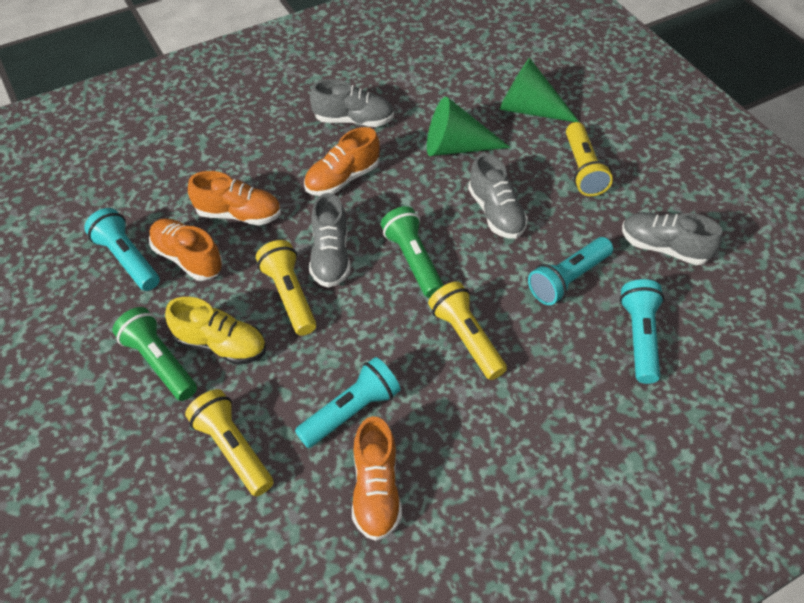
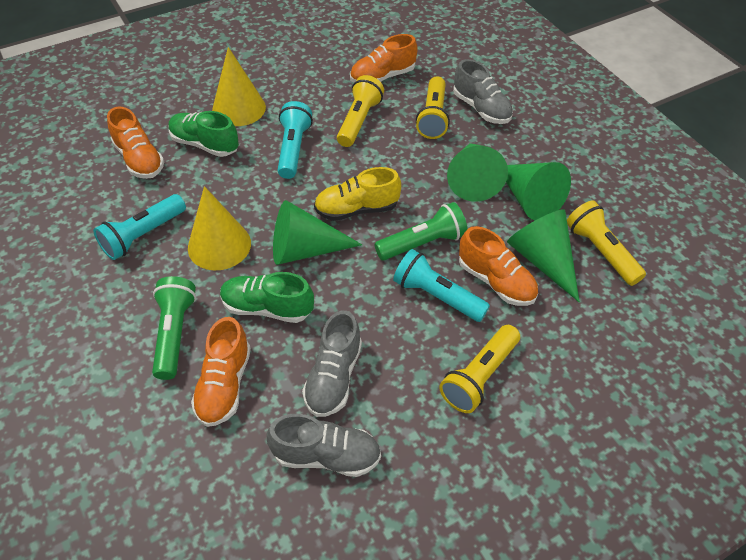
green cone: 2 -> 4
green shoe: 0 -> 2
grey shoe: 4 -> 3
turquoise flashlight: 4 -> 3
yellow cone: 0 -> 2

